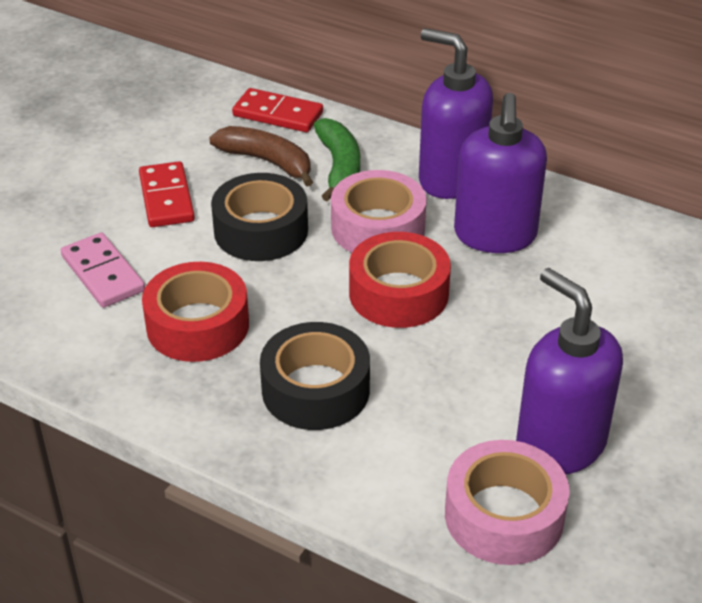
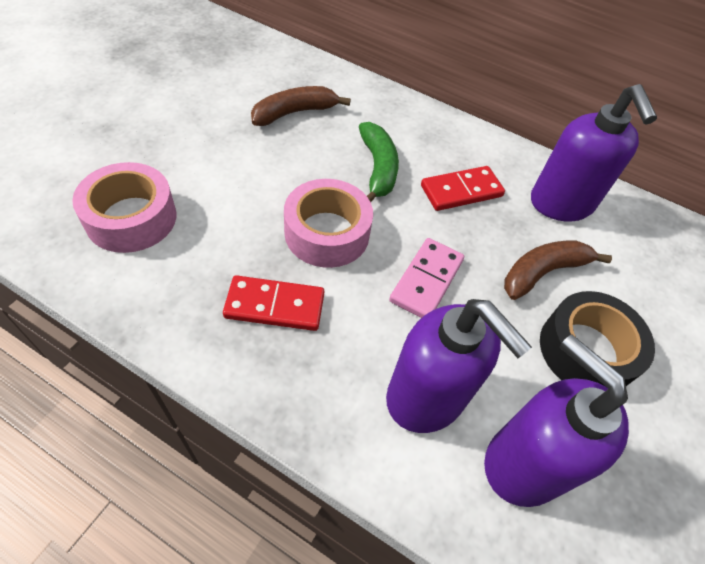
black tape: 2 -> 1
brown banana: 1 -> 2
red tape: 2 -> 0

